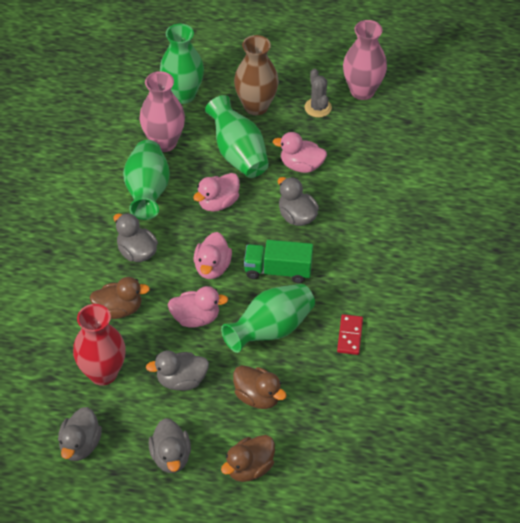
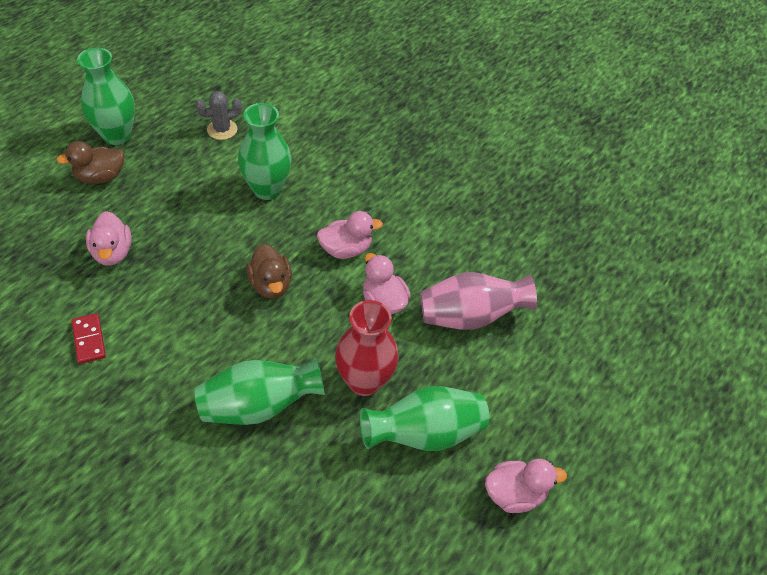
brown duck: 3 -> 2
brown vase: 1 -> 0
green truck: 1 -> 0
grey duck: 5 -> 0
pink vase: 2 -> 1

